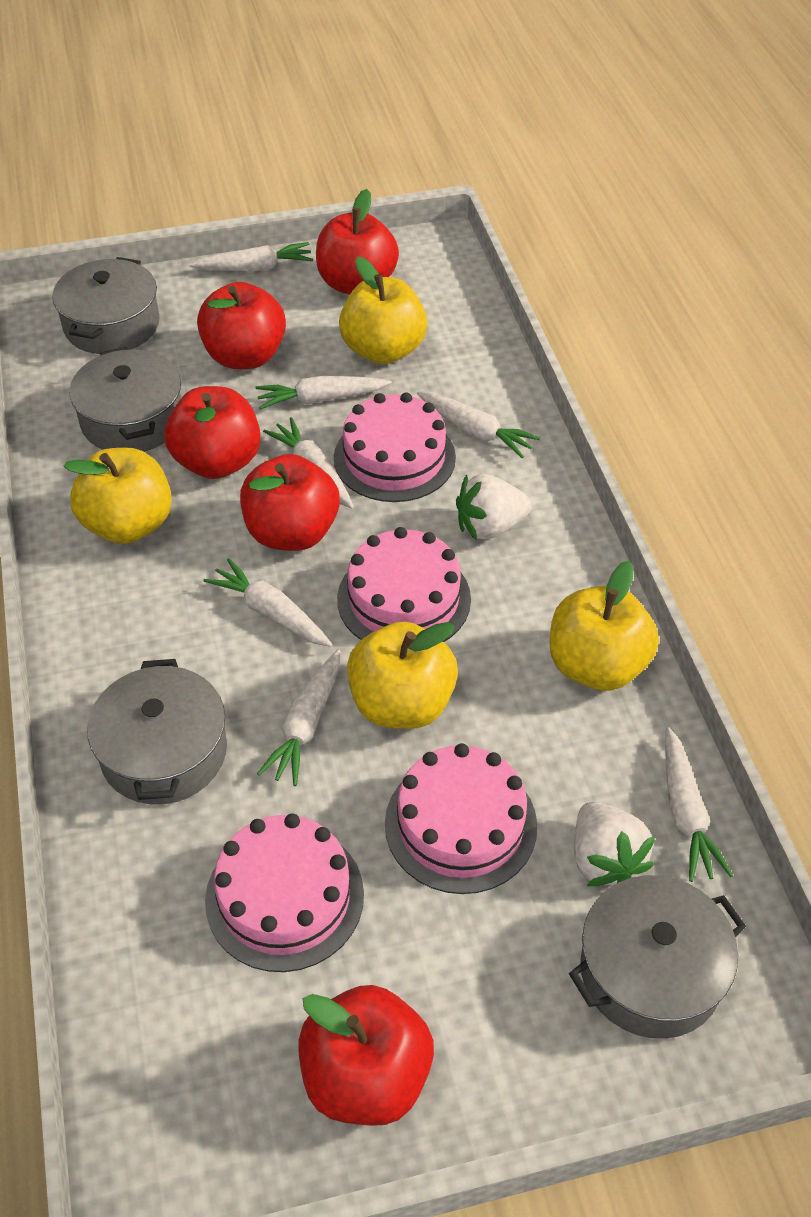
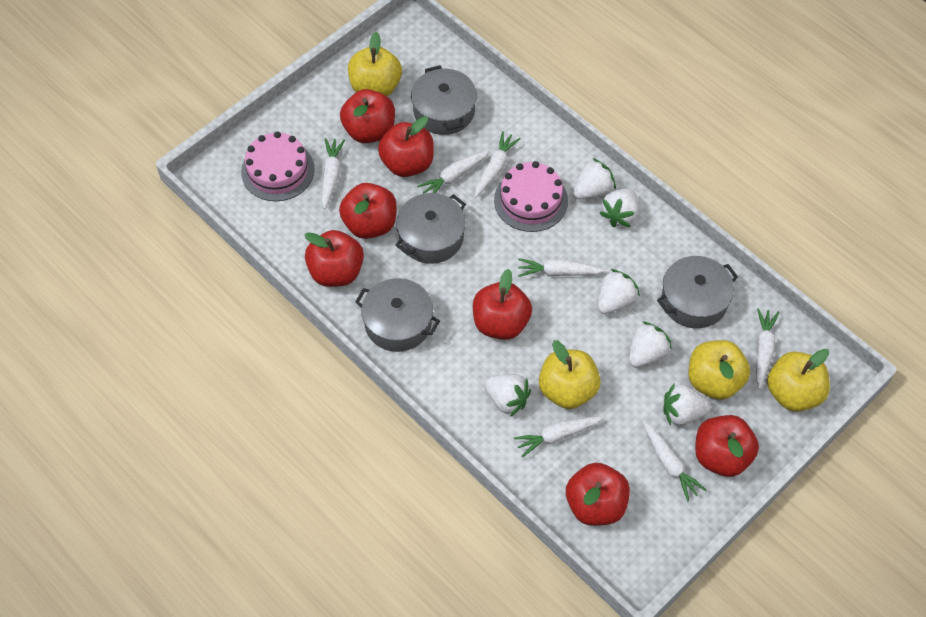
pink cake: 4 -> 2
red apple: 5 -> 7
white strawberry: 2 -> 6

